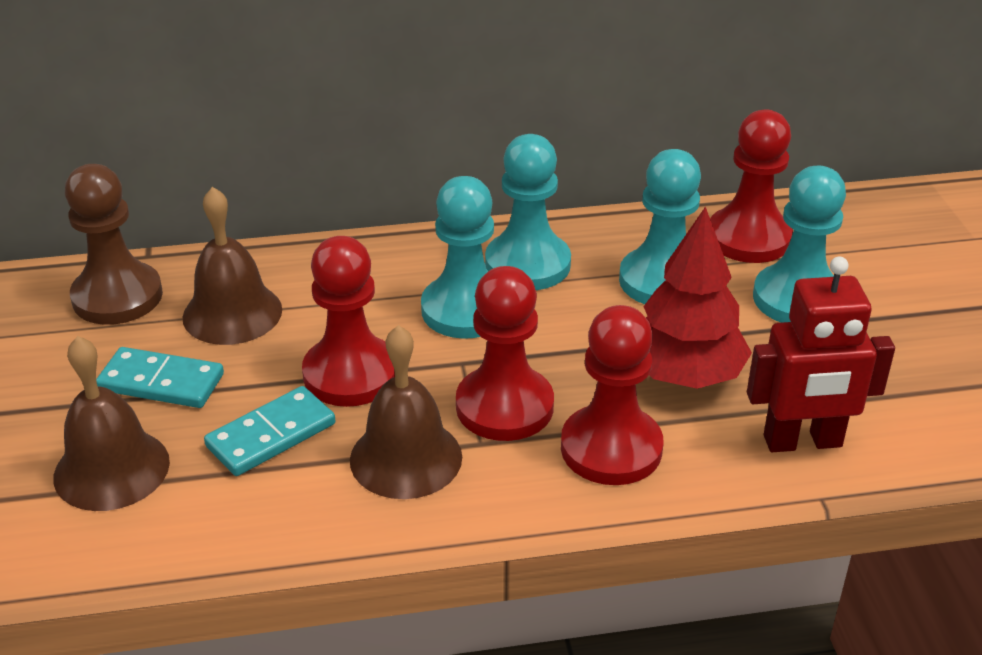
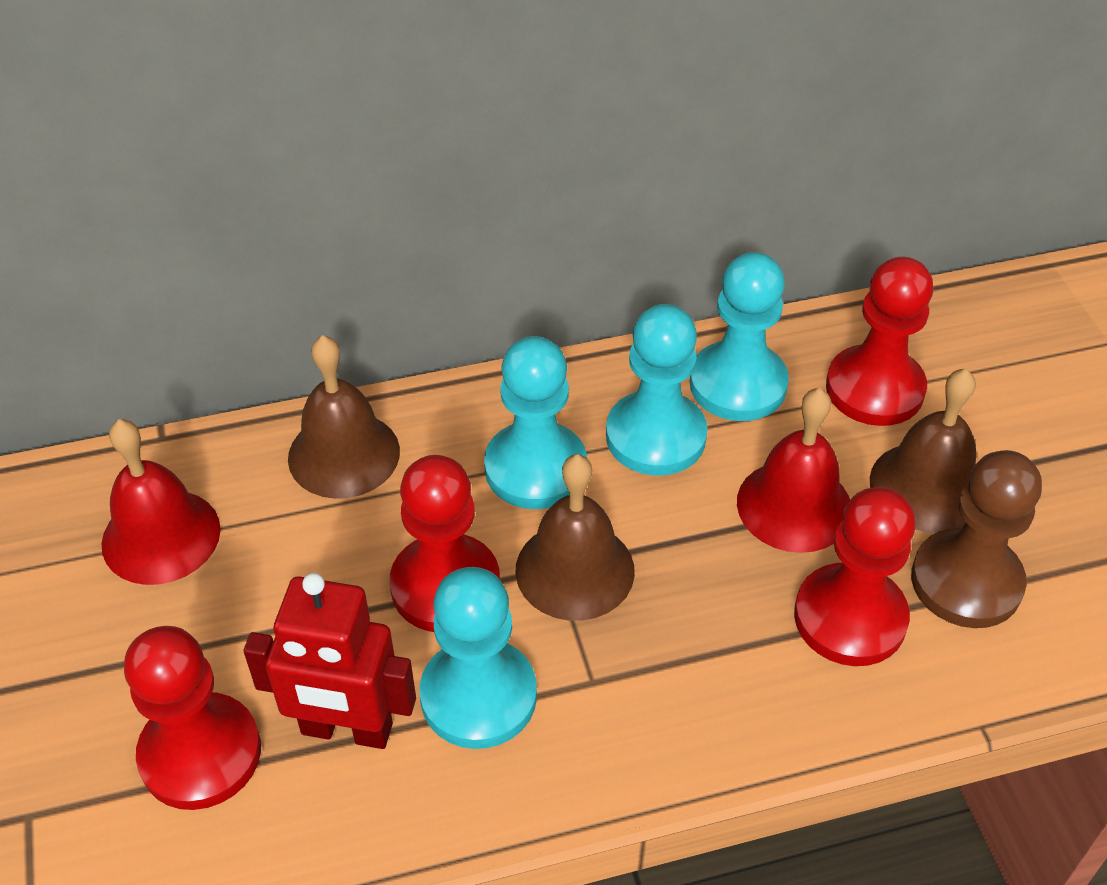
red bell: 0 -> 2
red tree: 1 -> 0
turquoise domino: 2 -> 0

